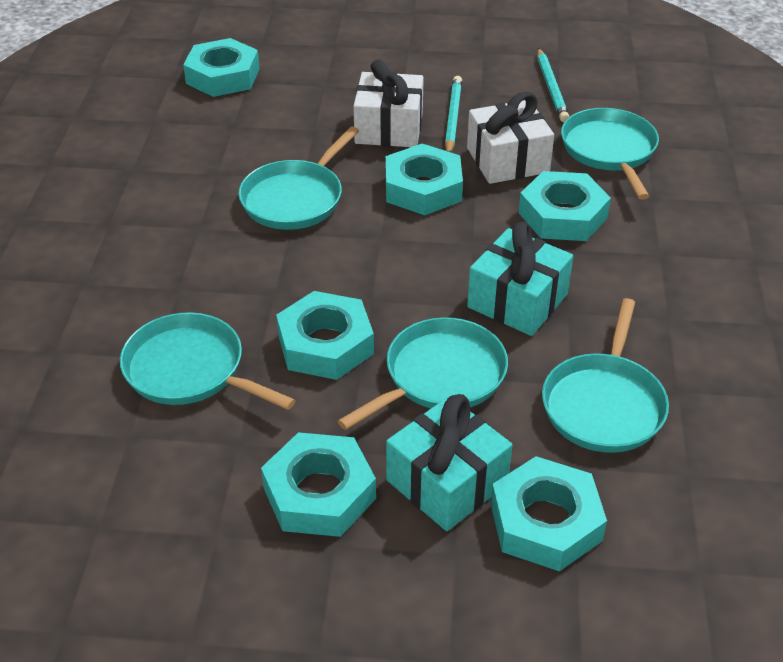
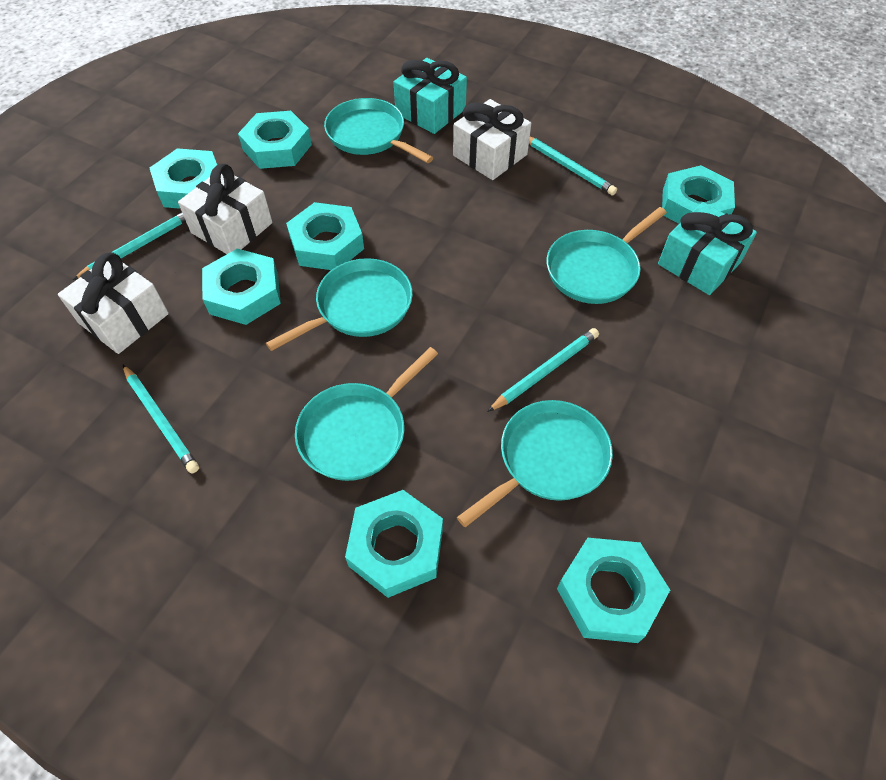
turquoise nut: 6 -> 7
turquoise pencil: 2 -> 4
white gift: 2 -> 3

